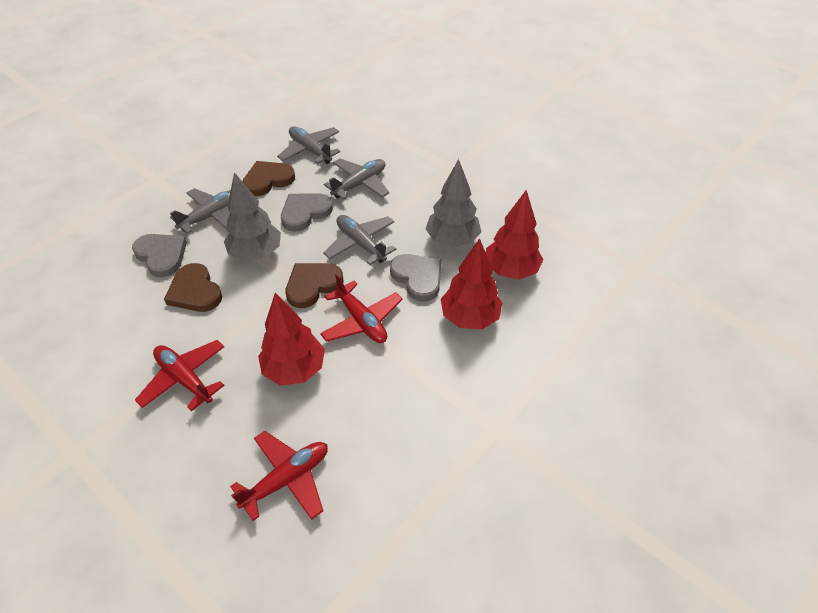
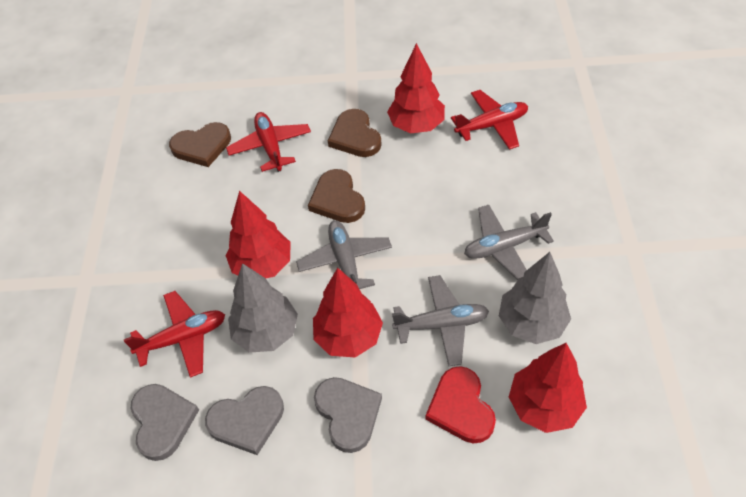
grey plane: 4 -> 3
red heart: 0 -> 1
red tree: 3 -> 4

